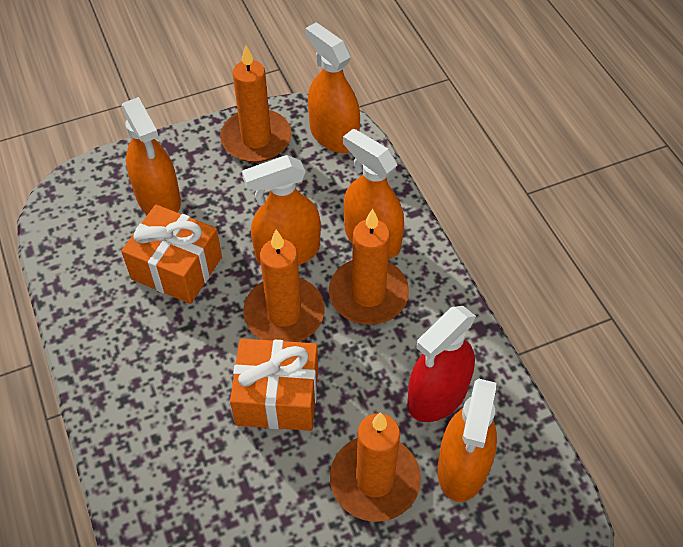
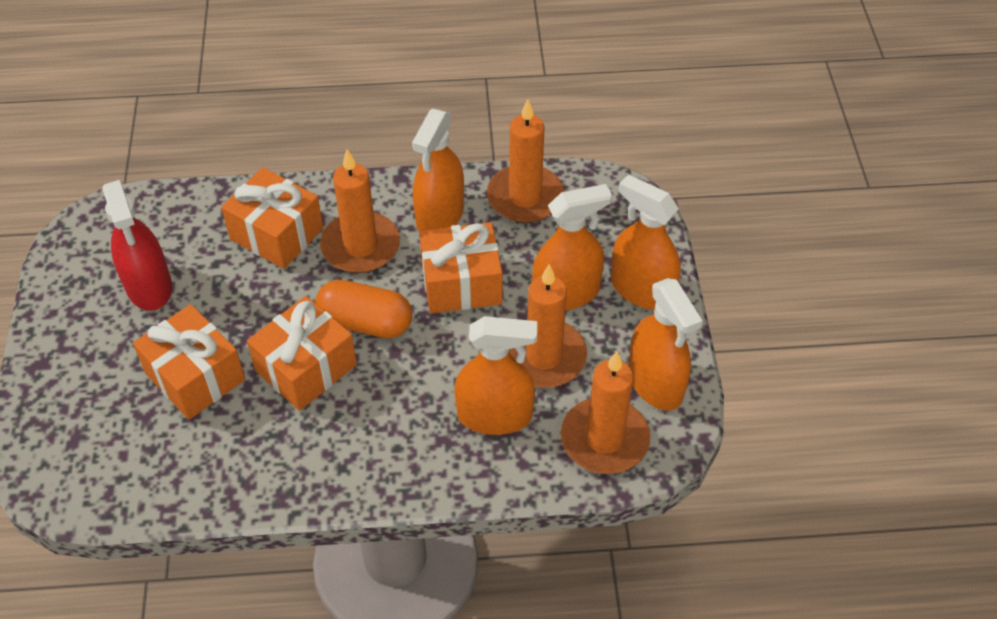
orange capsule: 0 -> 1
orange gift: 2 -> 4

